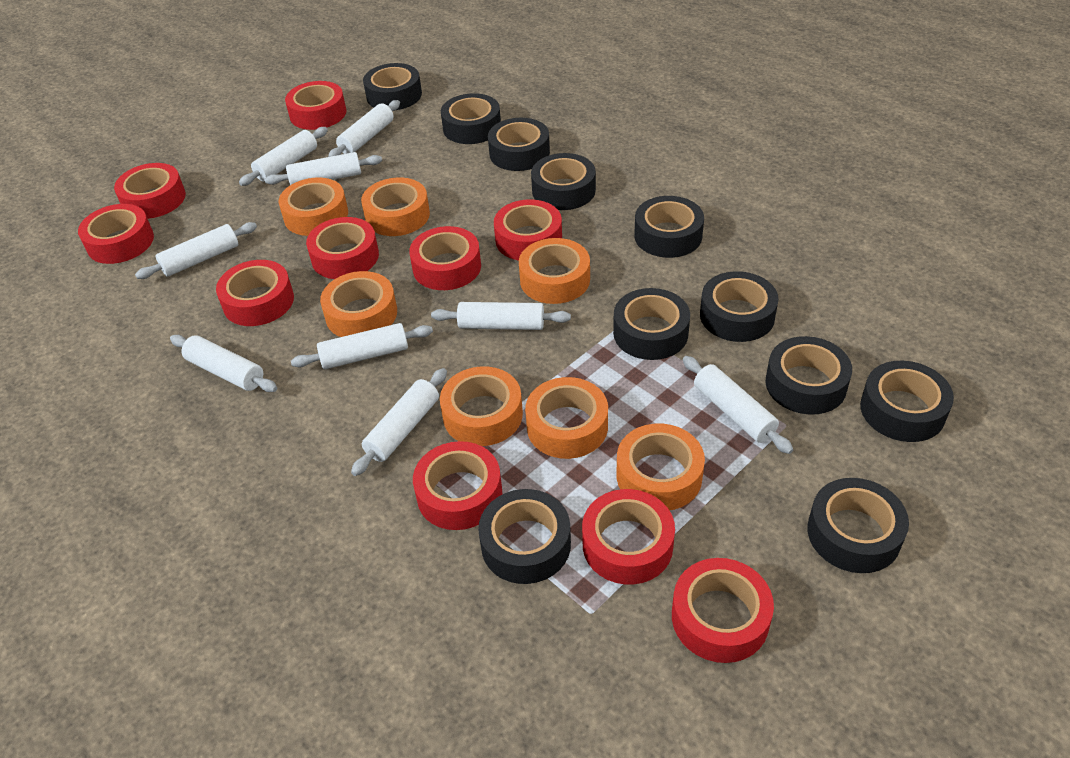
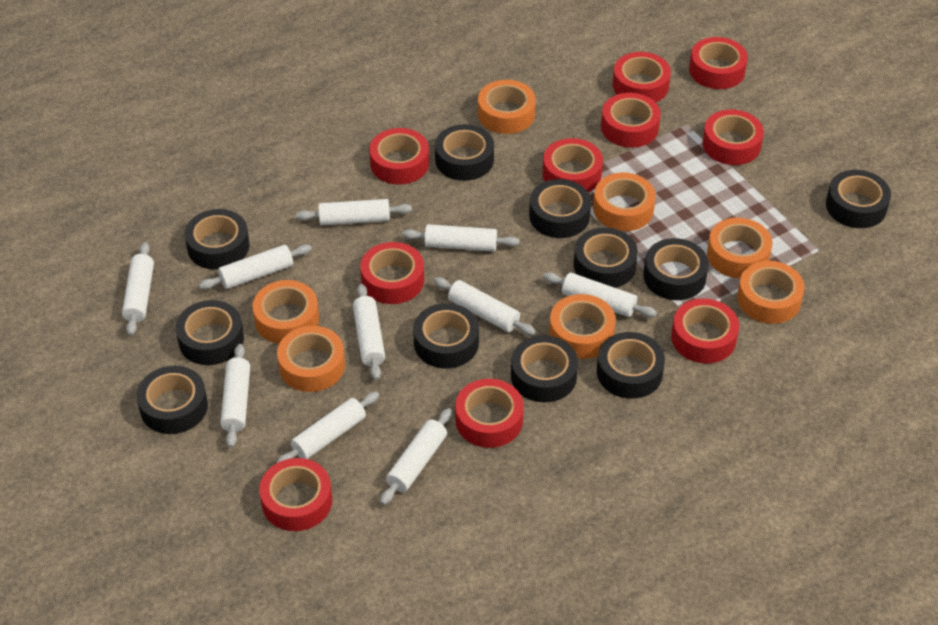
white rolling pin: 9 -> 10

